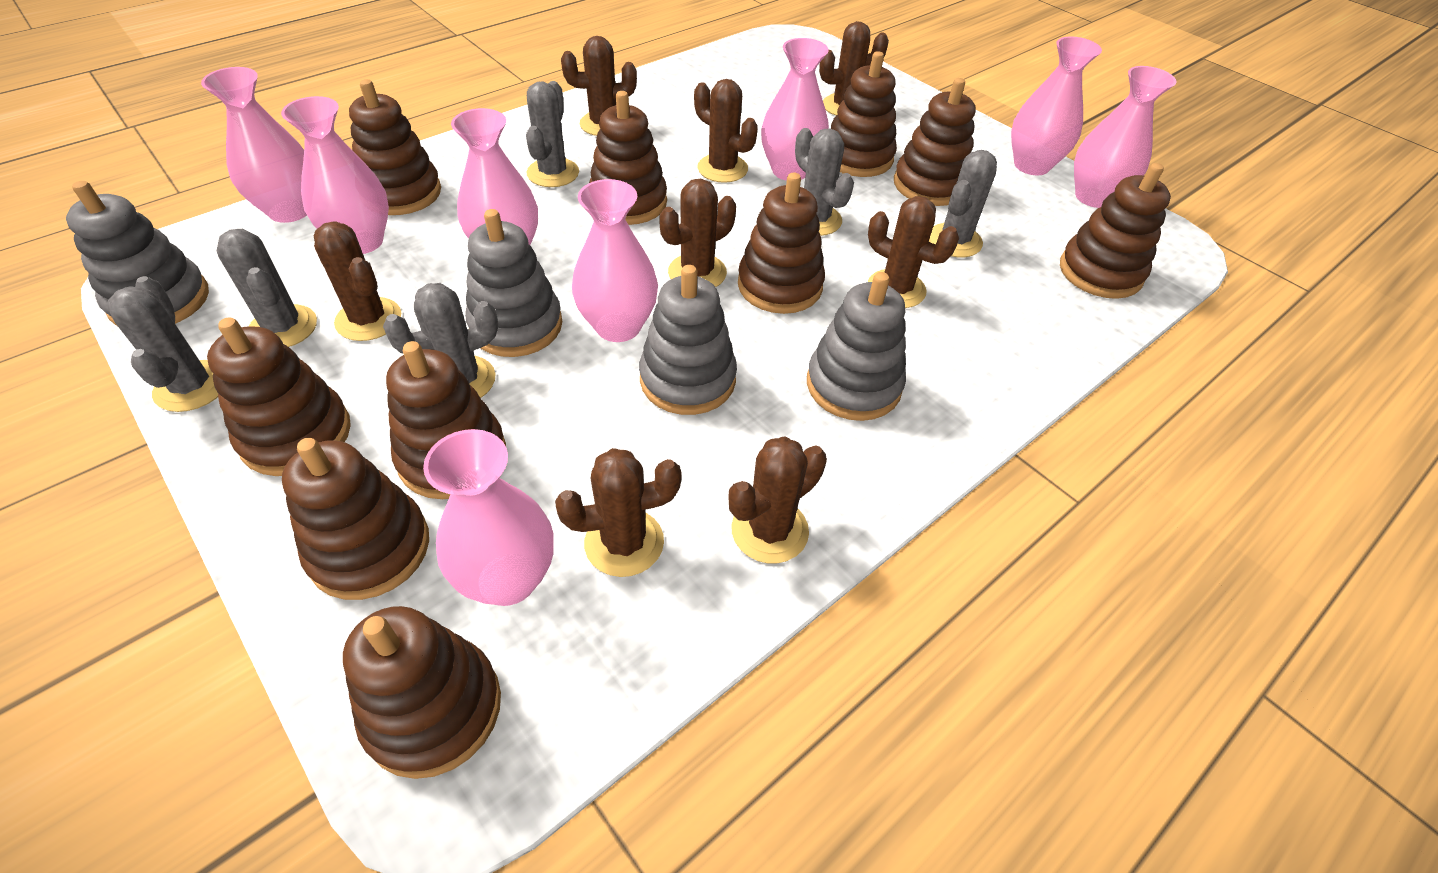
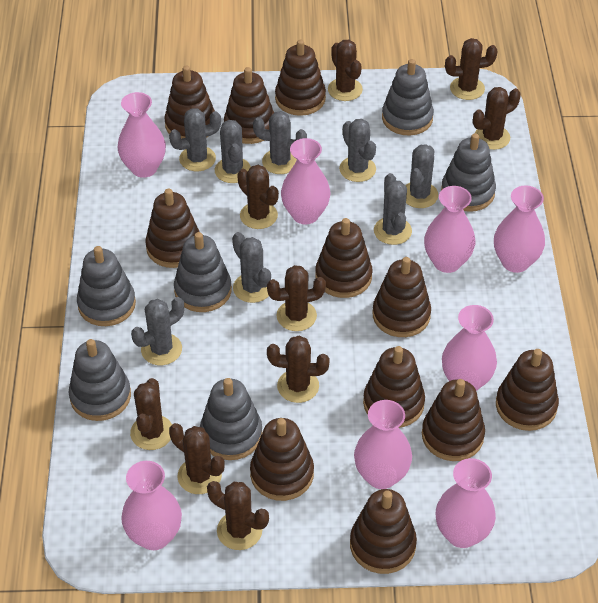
brown cactus: 8 -> 9
brown stacking toy: 10 -> 11
grey cactus: 6 -> 8
grey stacking toy: 4 -> 6

